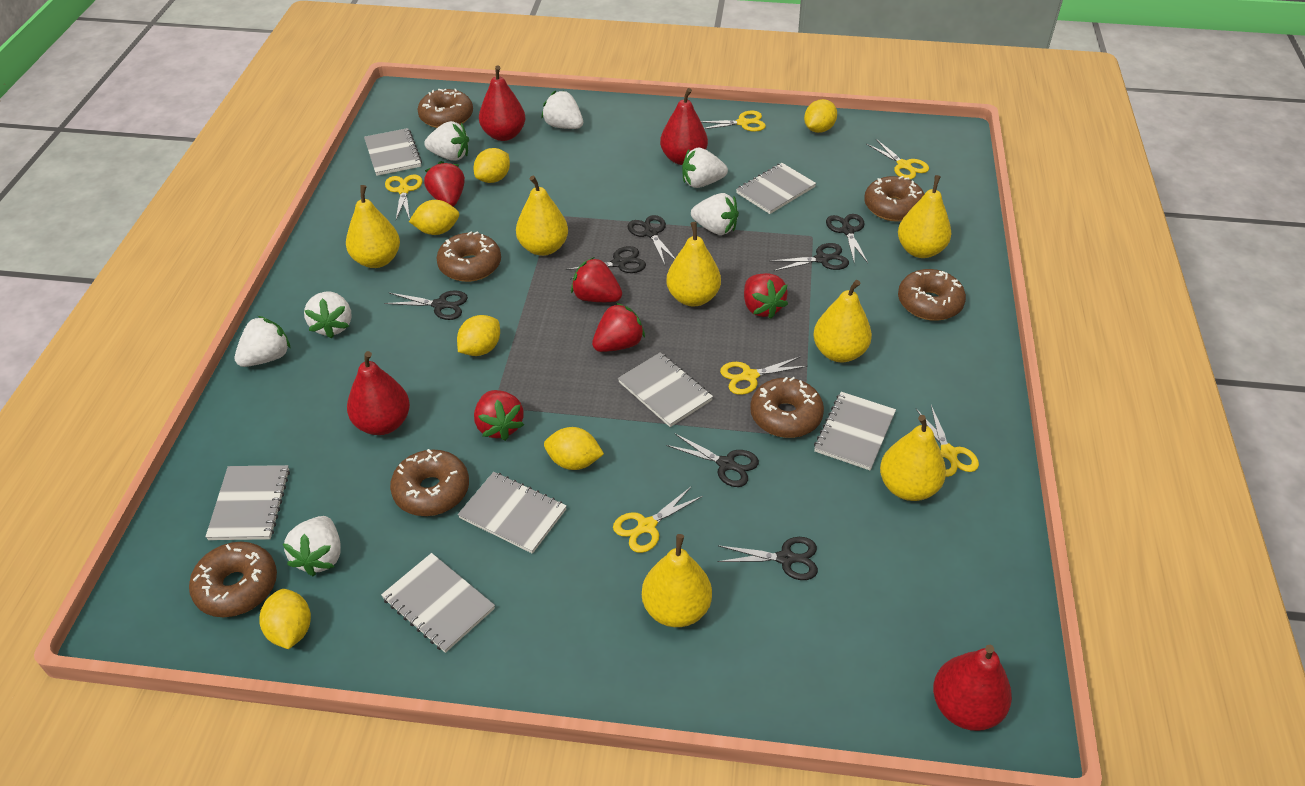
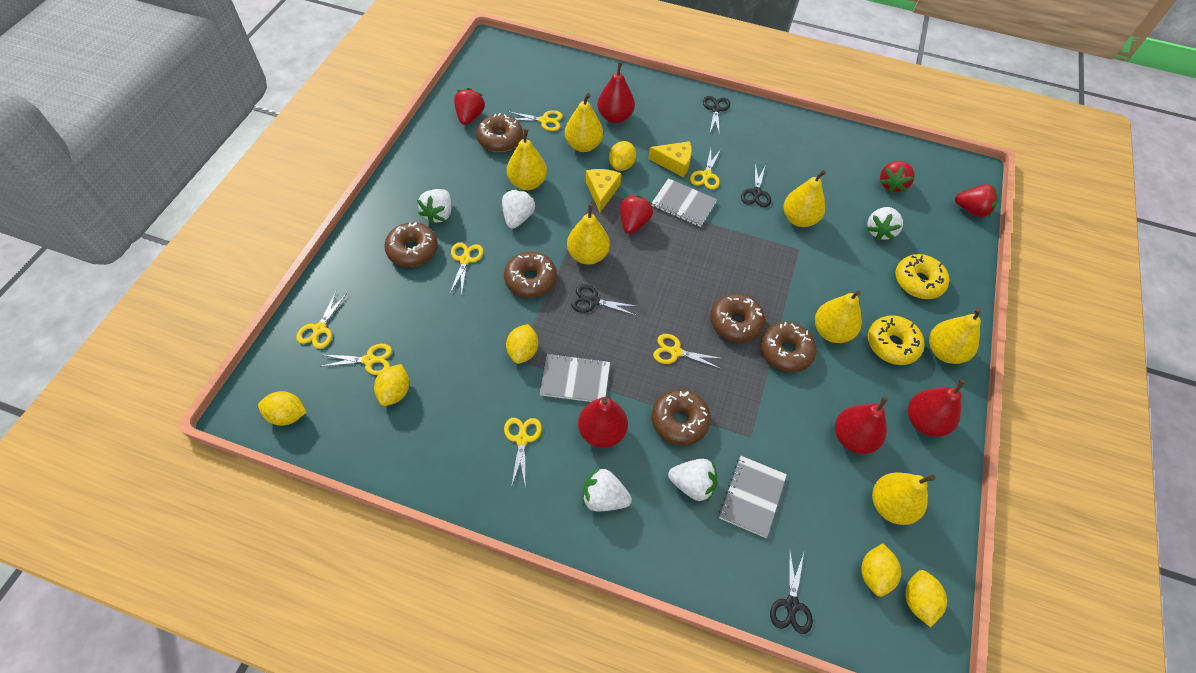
black scissors: 7 -> 4
brown donut: 7 -> 6
grey notebook: 7 -> 3
red strawberry: 5 -> 4
white strawberry: 7 -> 5
yellow cheese: 0 -> 2
yellow donut: 0 -> 2
yellow scissors: 6 -> 7

